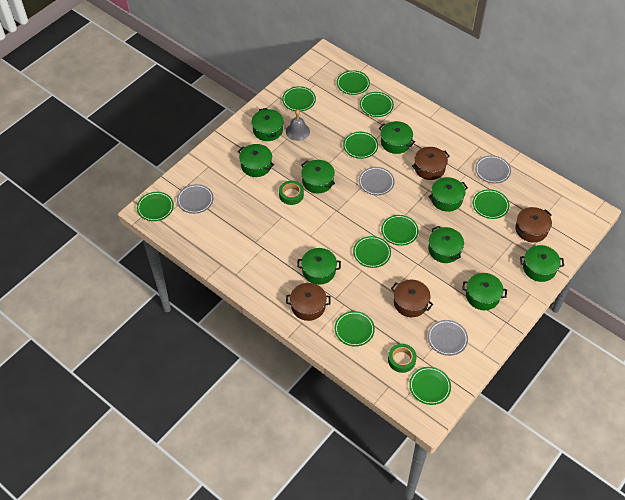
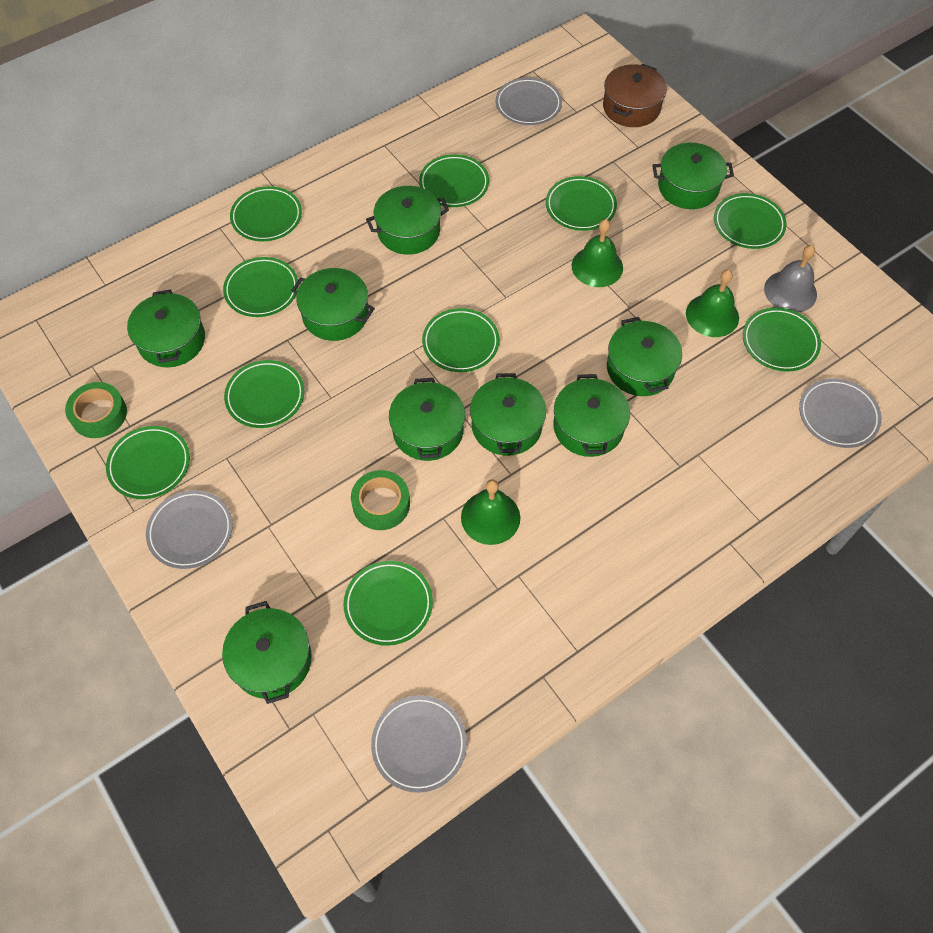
brown pot: 4 -> 1
green bell: 0 -> 3

